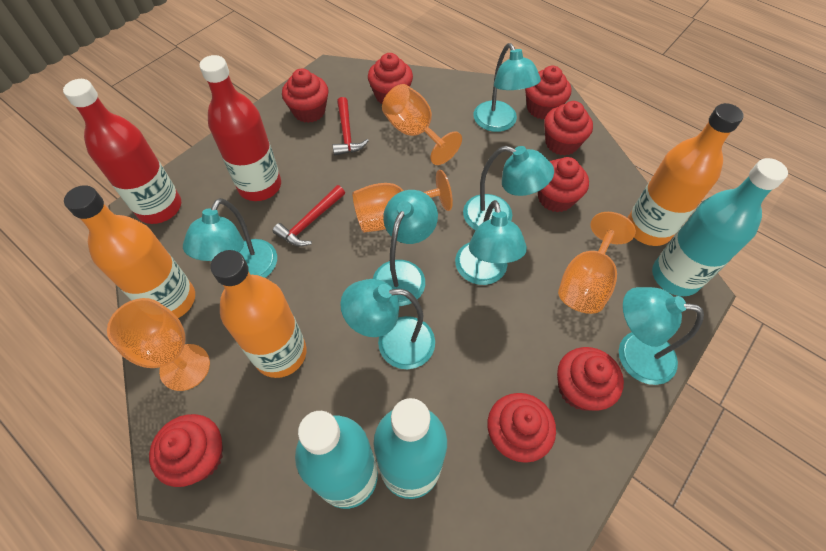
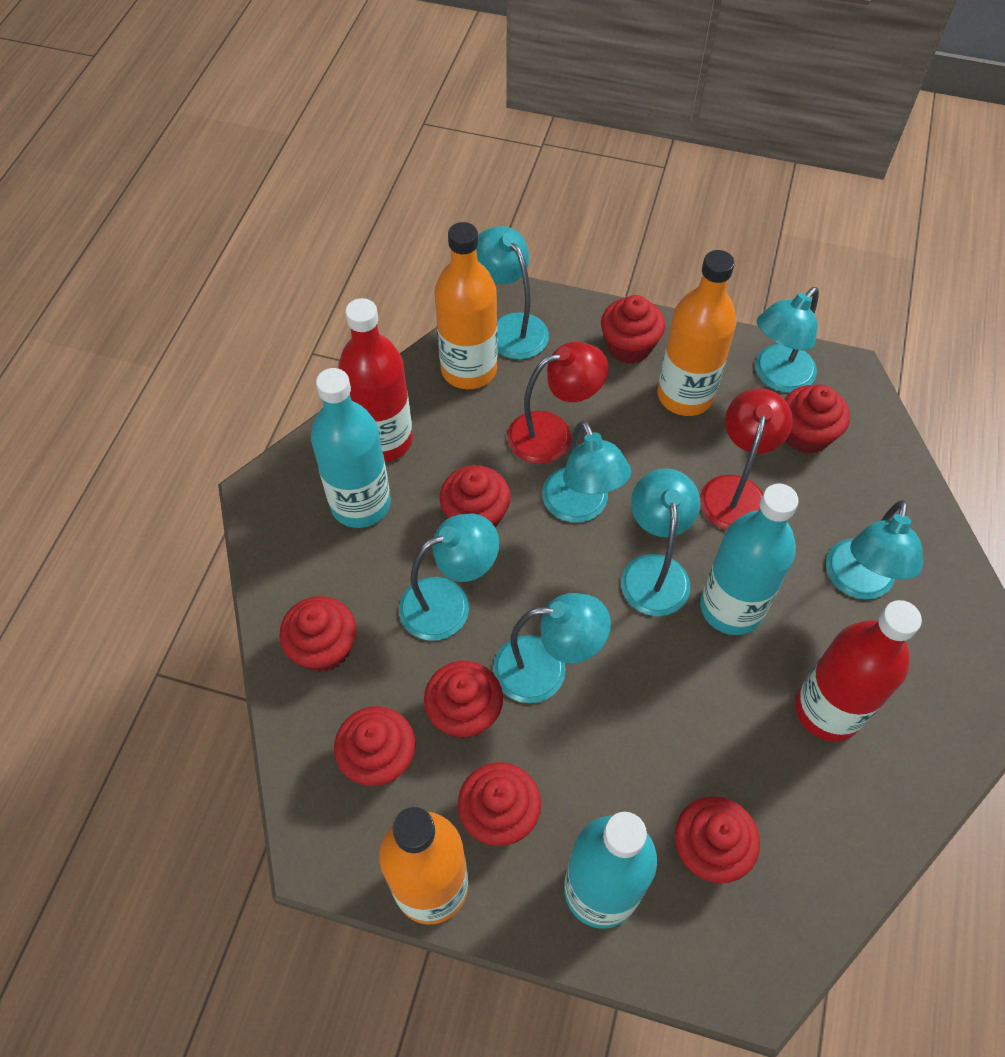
orange goblet: 4 -> 0
red hammer: 2 -> 0
red lamp: 0 -> 2

